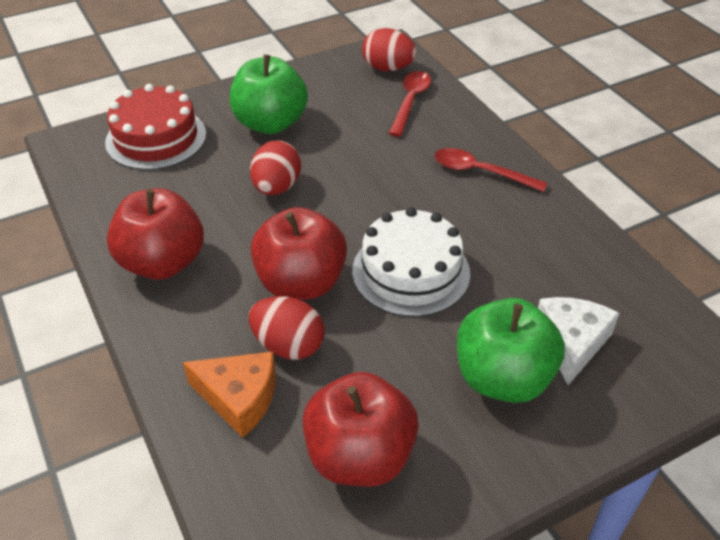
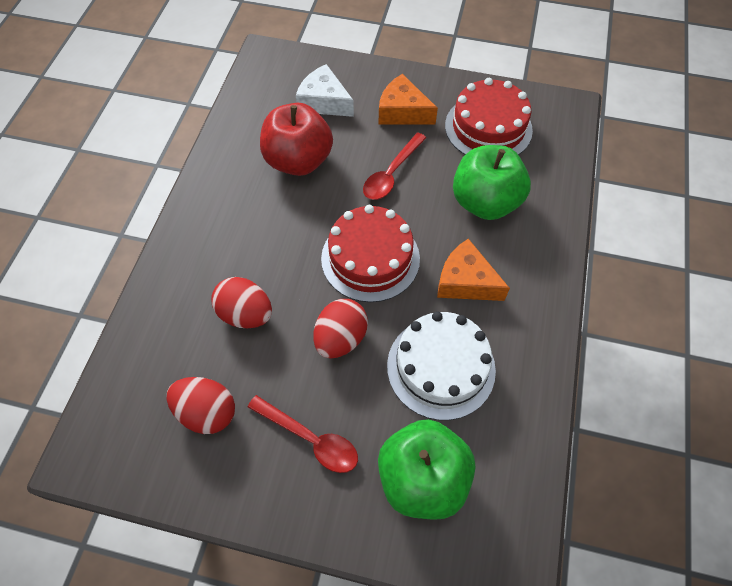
orange cheese: 1 -> 2
red apple: 3 -> 1
red cake: 1 -> 2

